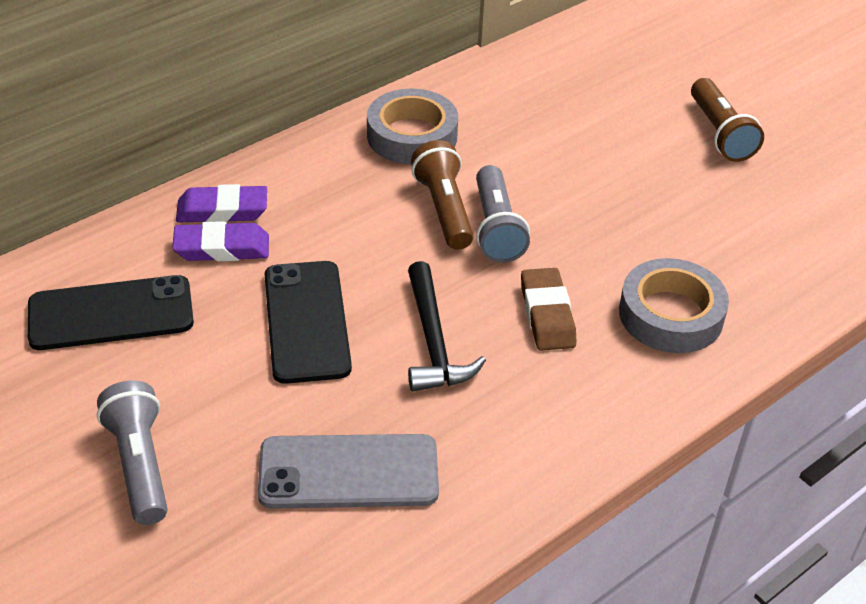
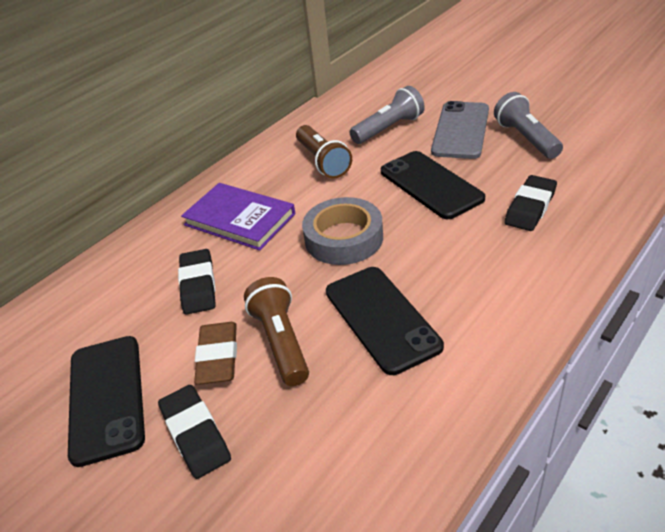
black eraser: 0 -> 3
black hammer: 1 -> 0
black phone: 2 -> 3
grey tape: 2 -> 1
purple book: 0 -> 1
purple eraser: 2 -> 0

